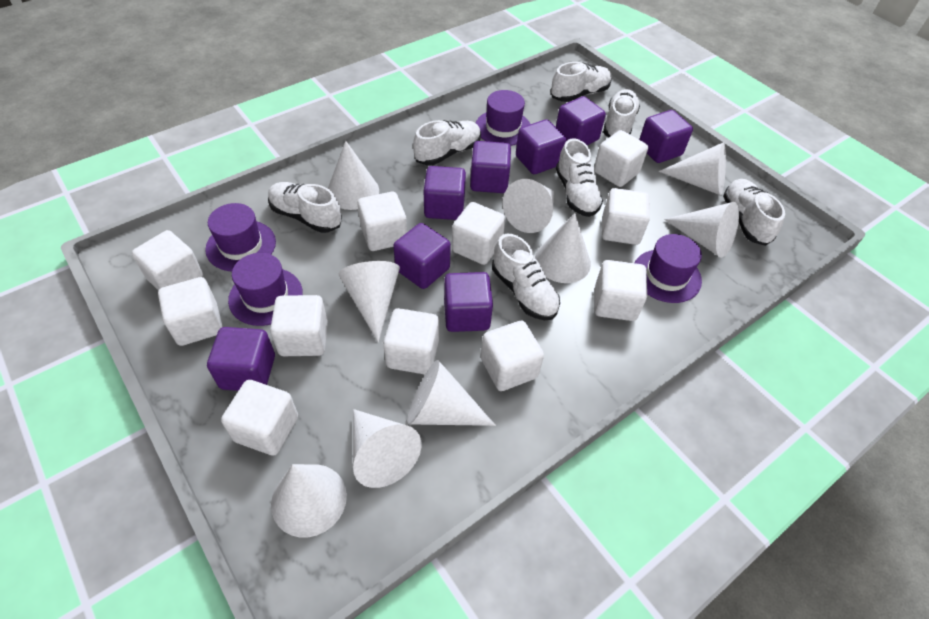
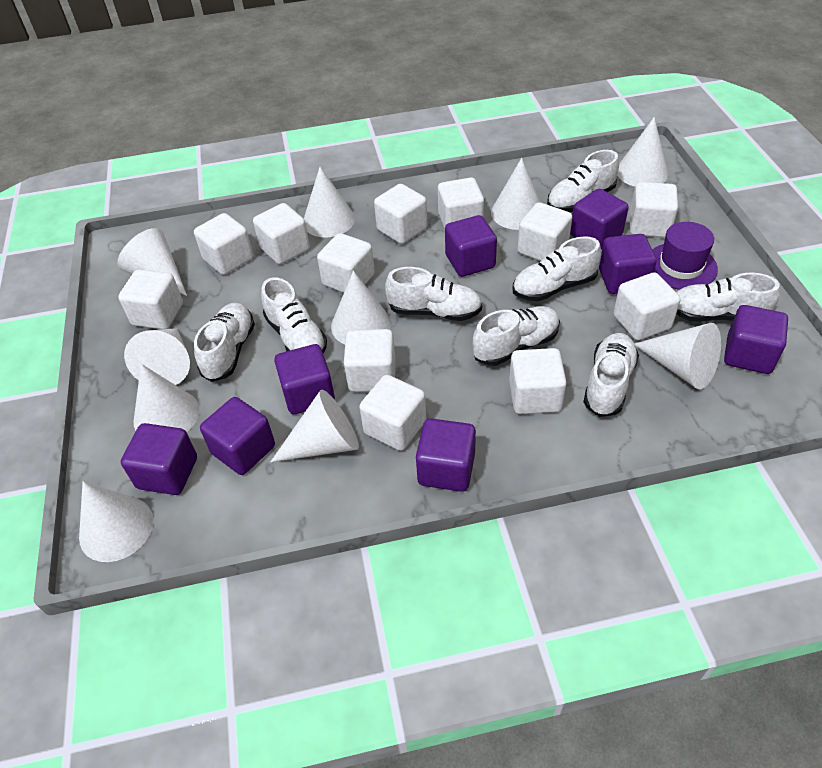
purple hat: 4 -> 1
white cone: 9 -> 10
white cube: 11 -> 12
white shoe: 7 -> 8

